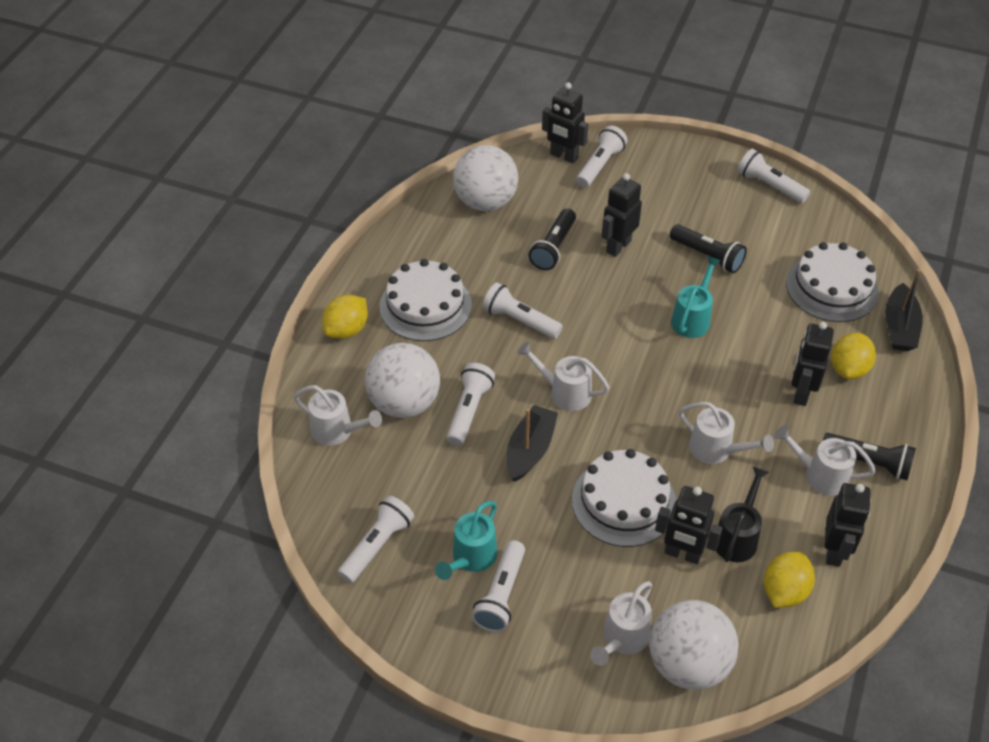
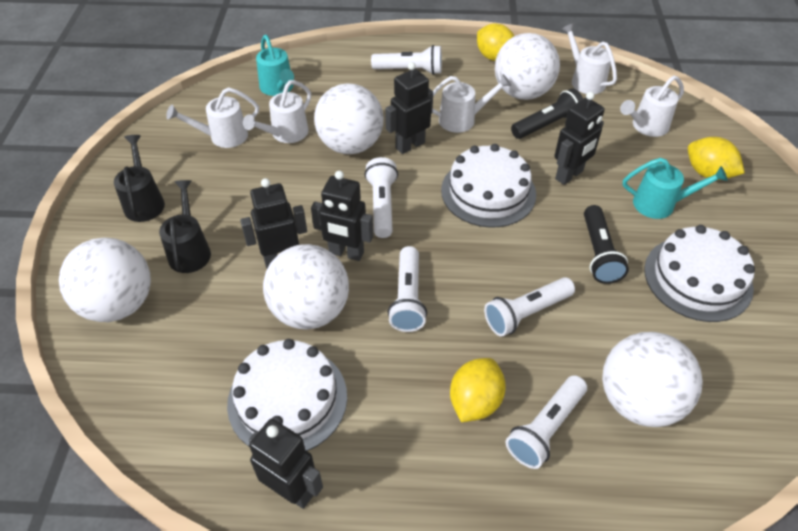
black boat: 2 -> 0
black flashlight: 3 -> 2
black watering can: 1 -> 2
white ball: 3 -> 5
white flashlight: 6 -> 5

